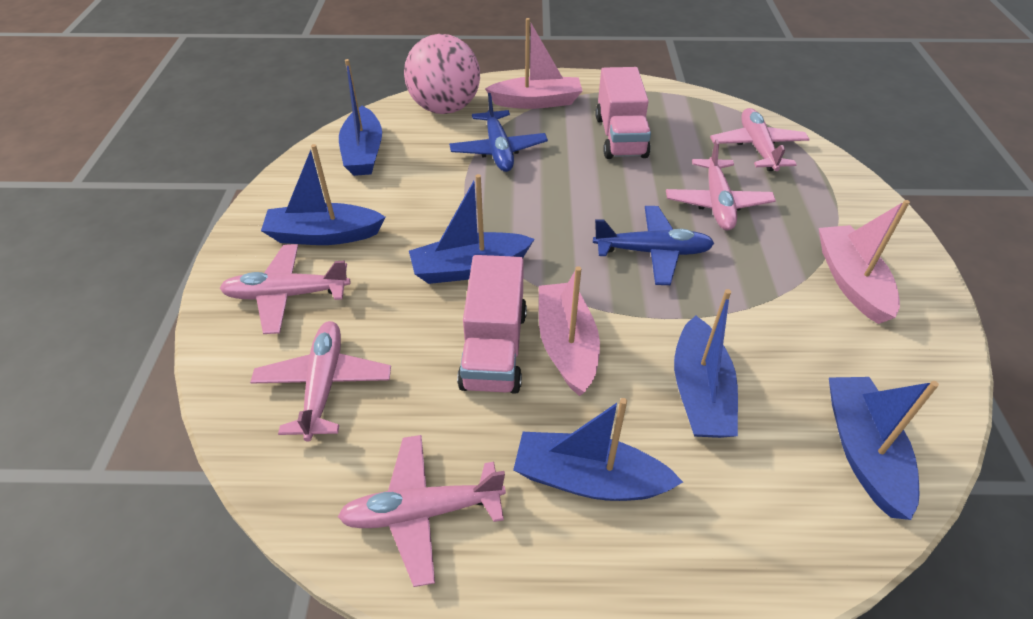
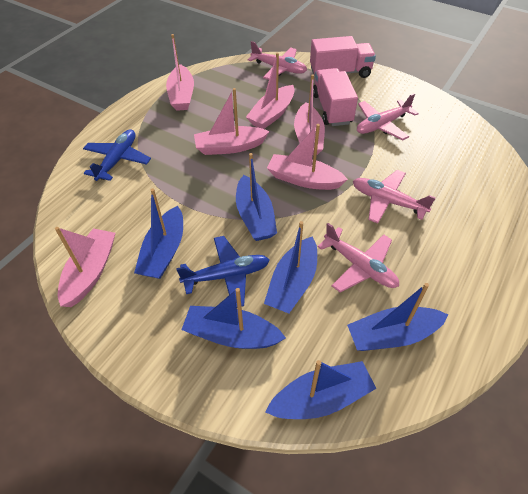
pink ball: 1 -> 0
pink boat: 3 -> 6
pink plane: 5 -> 4

